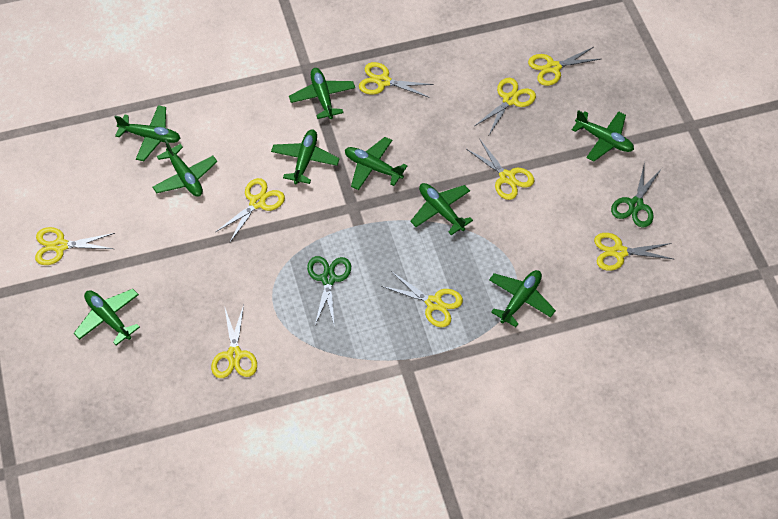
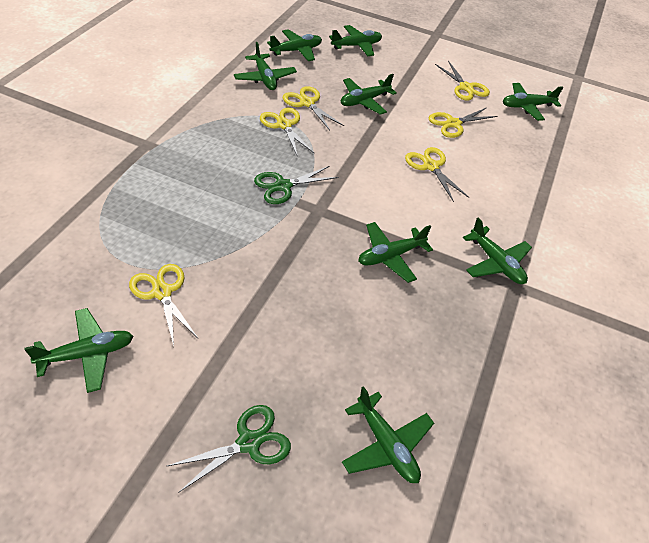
yellow scissors: 9 -> 6

